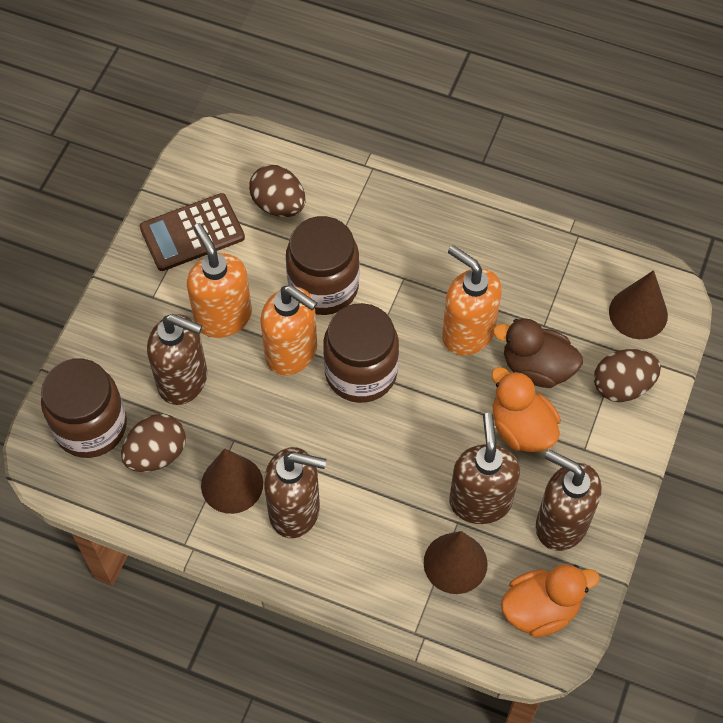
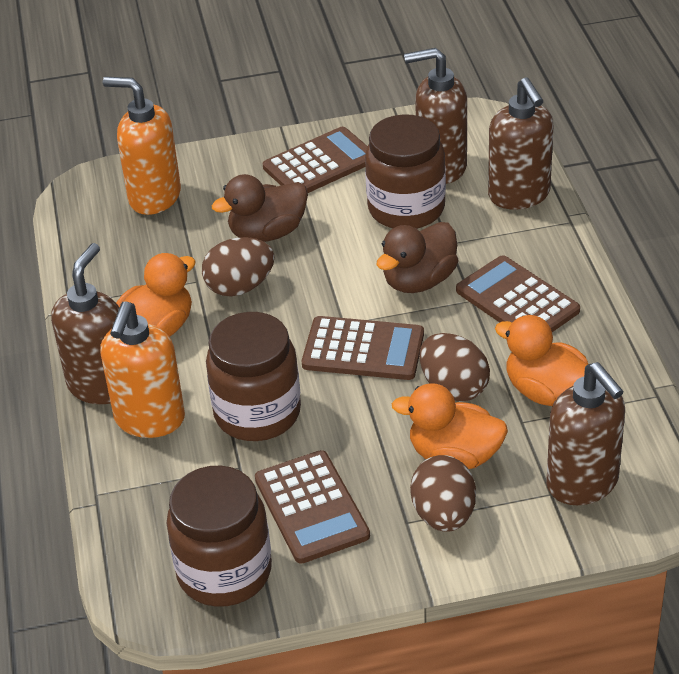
brown calculator: 1 -> 4
brown cone: 3 -> 0
brown duck: 1 -> 2
orange duck: 2 -> 3
orange soap dispenser: 3 -> 2

